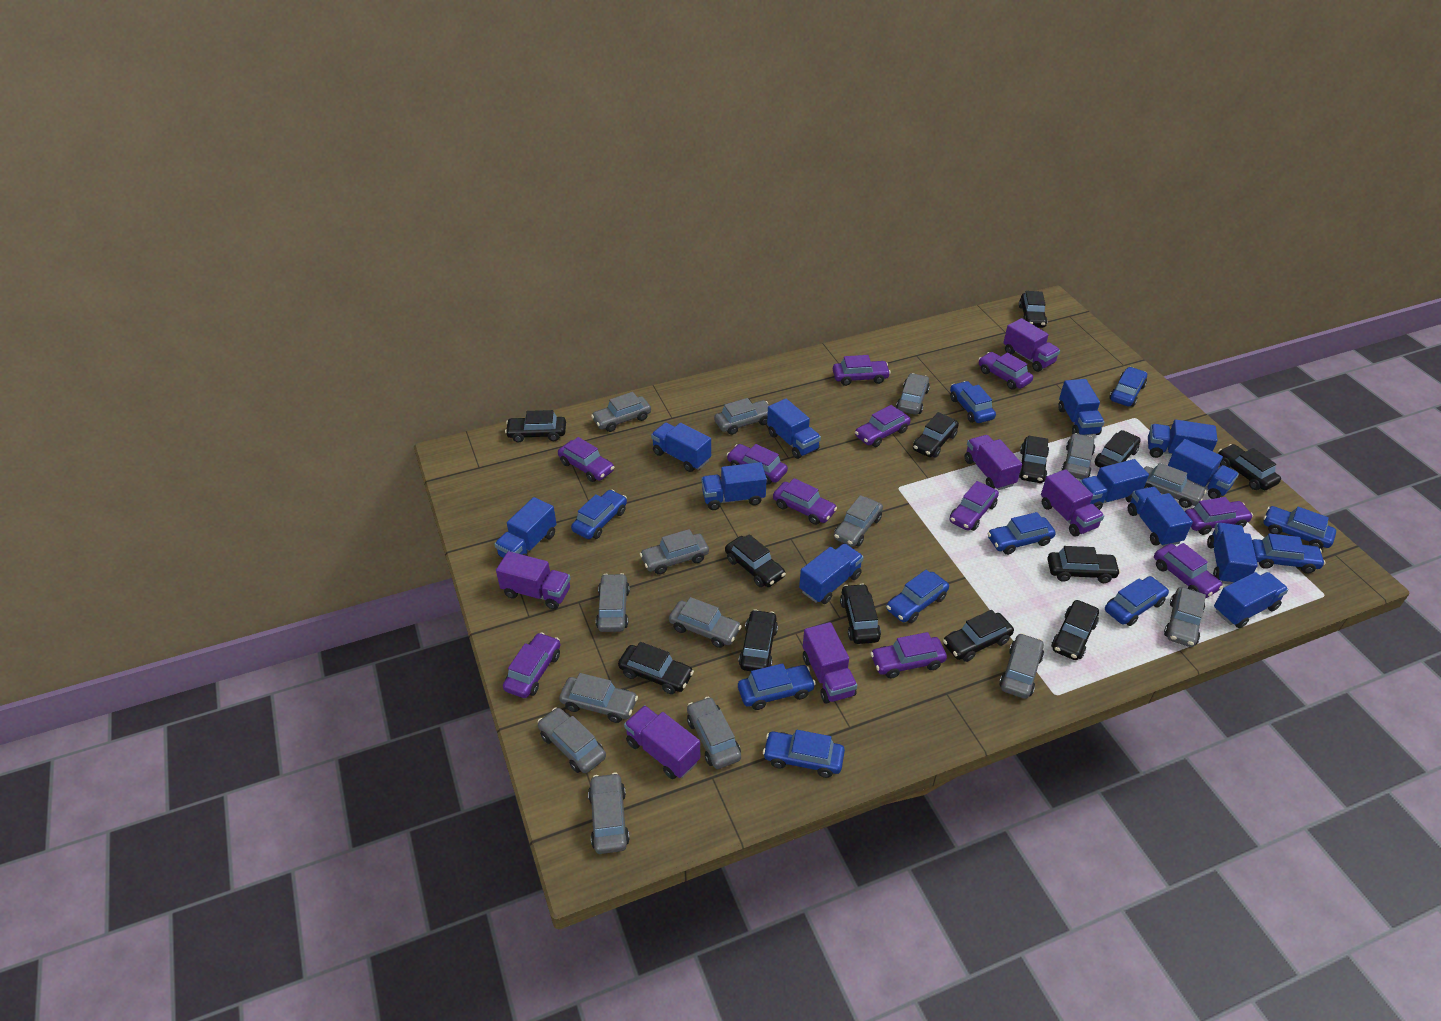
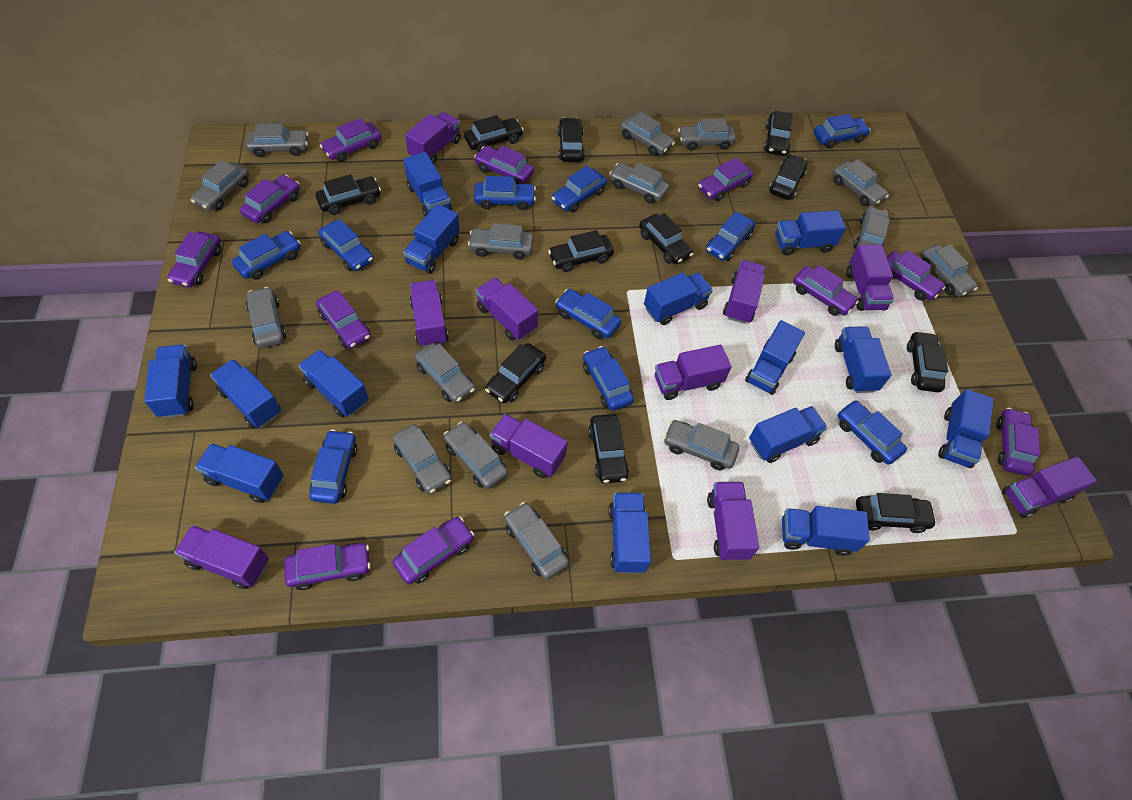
black car: 13 -> 11
blue truck: 12 -> 14
purple truck: 6 -> 10

